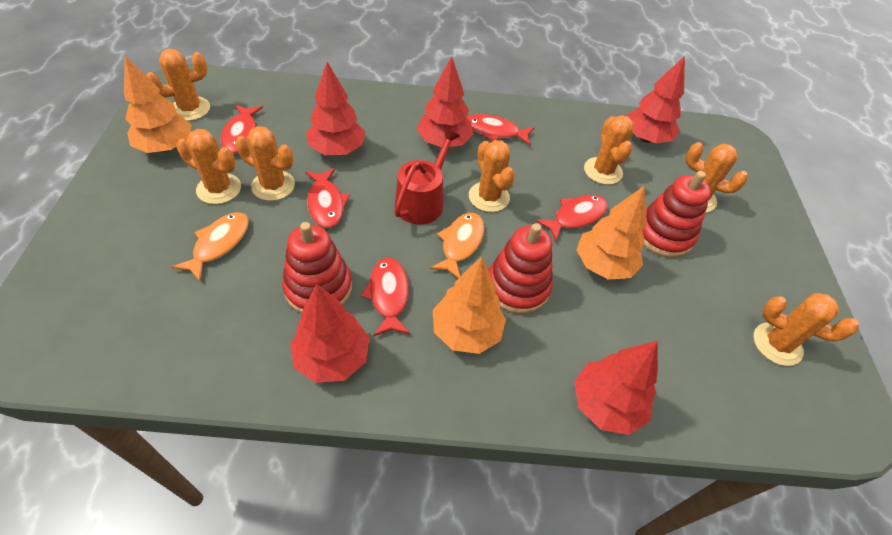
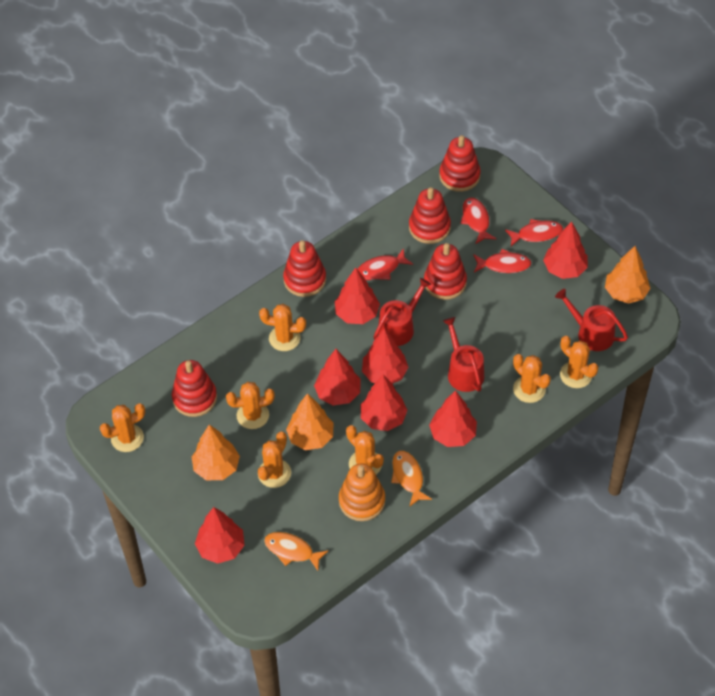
orange stacking toy: 0 -> 1
red fish: 5 -> 4
red stacking toy: 3 -> 5
red tree: 5 -> 7
red watering can: 1 -> 3

